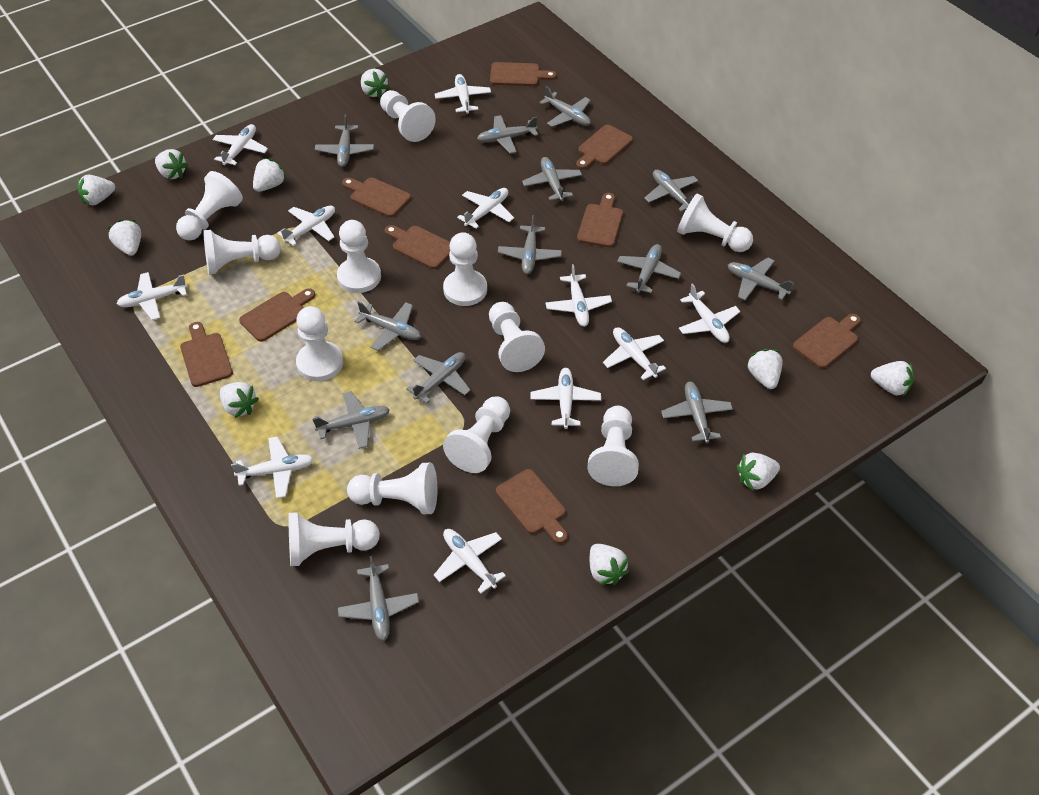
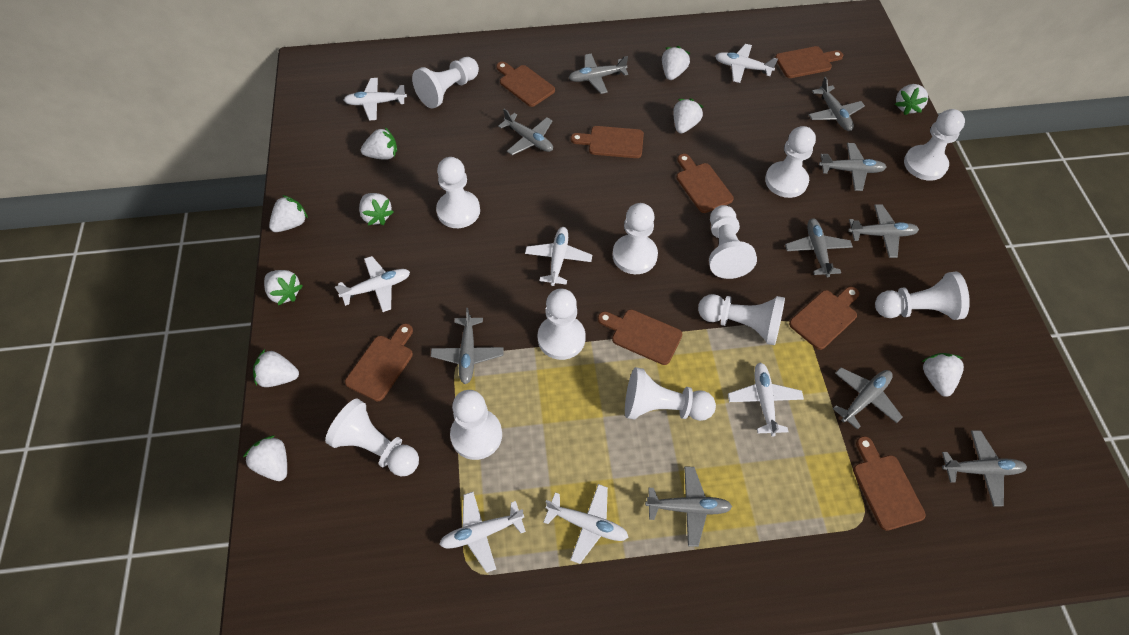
brown cutting board: 9 -> 8
grey plane: 13 -> 10
white plane: 11 -> 7

